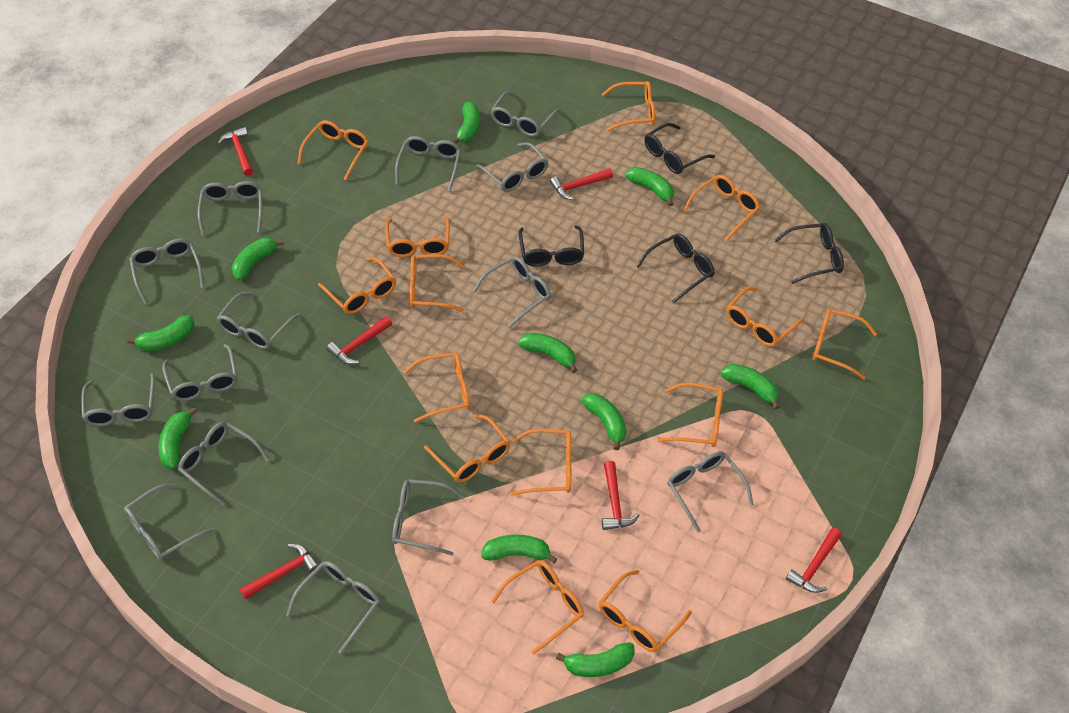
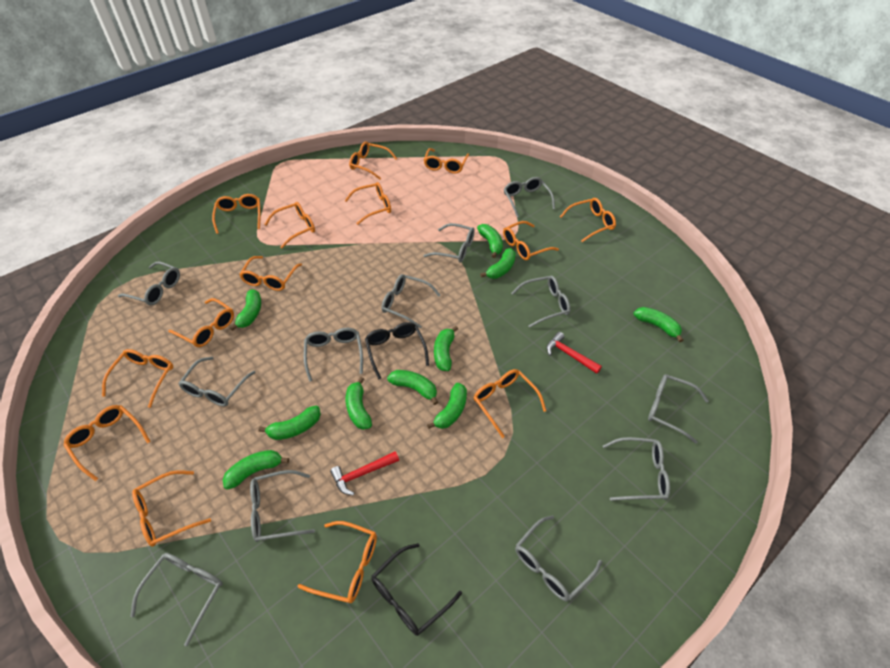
black glasses: 4 -> 2
grey glasses: 14 -> 12
red hammer: 6 -> 2

